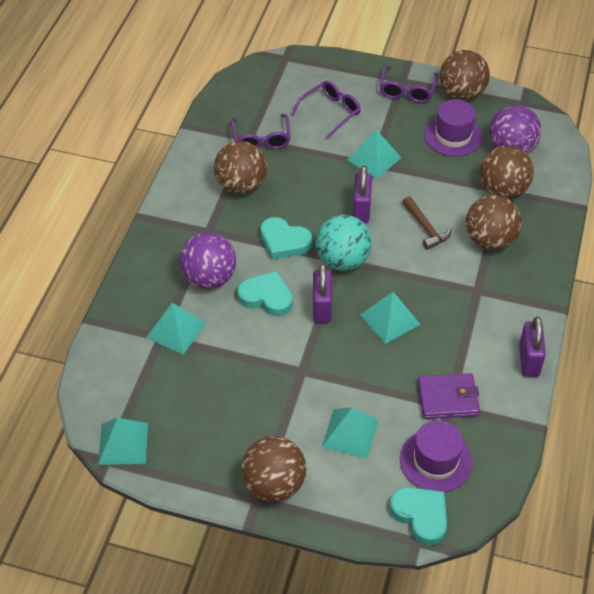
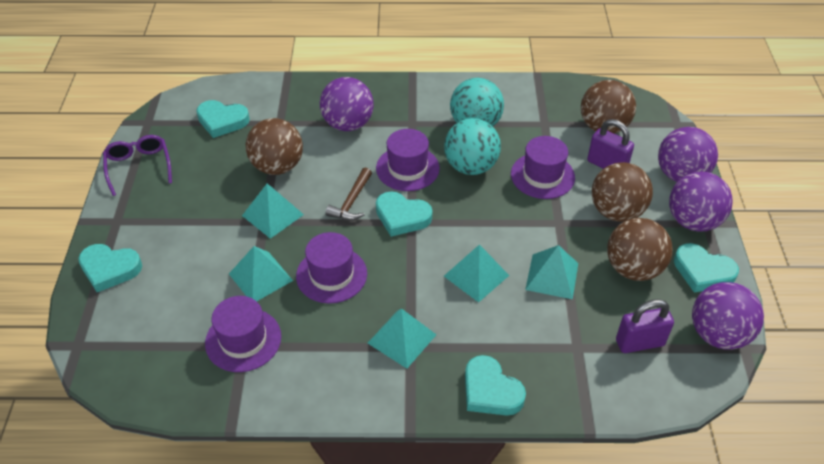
brown ball: 5 -> 4
purple ball: 2 -> 4
purple glasses: 3 -> 1
purple hat: 2 -> 4
purple padlock: 3 -> 2
purple wallet: 1 -> 0
turquoise ball: 1 -> 2
turquoise heart: 3 -> 5

